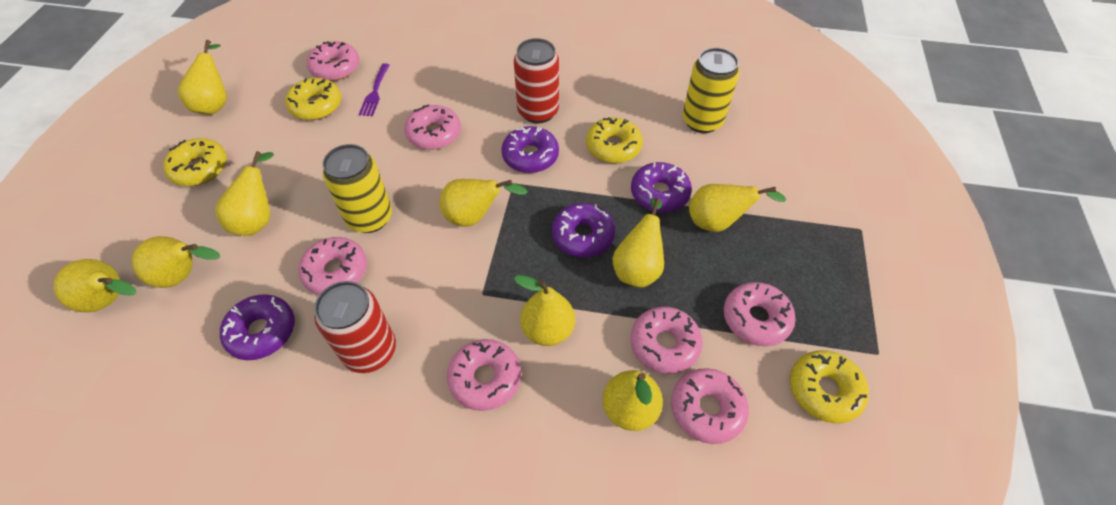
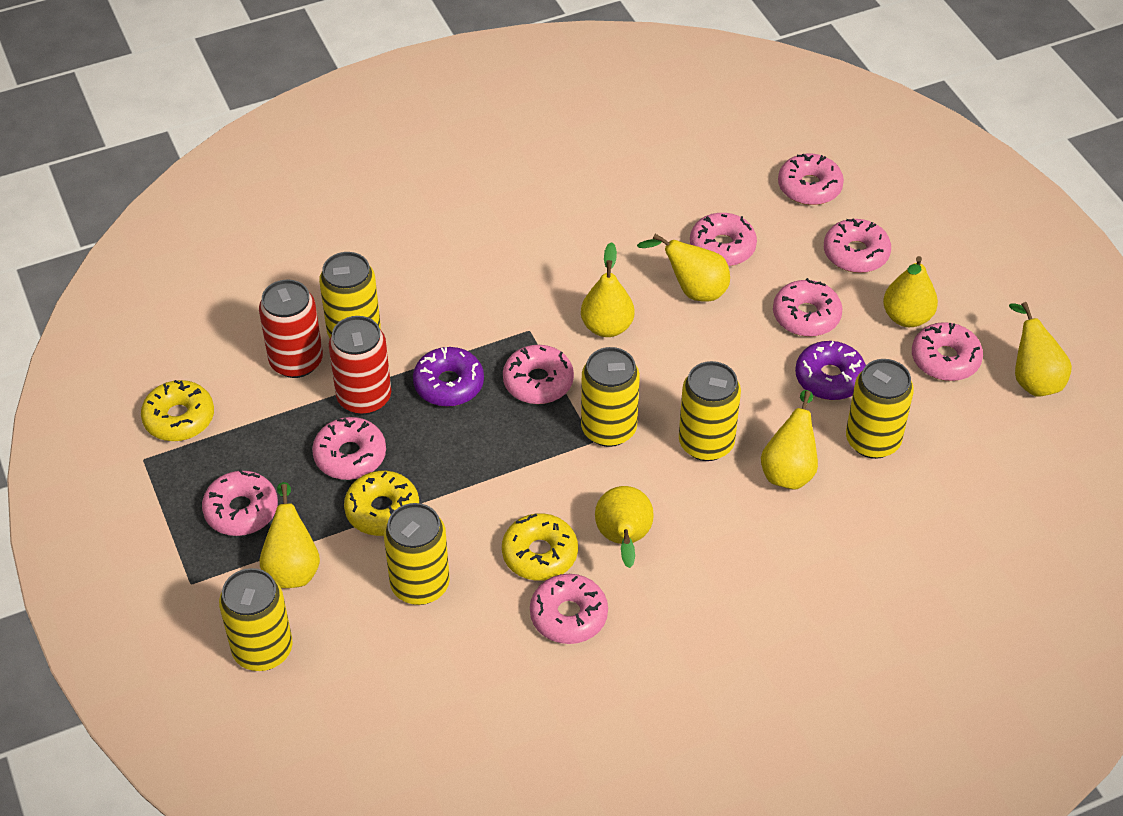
pink donut: 7 -> 9
purple donut: 4 -> 2
purple fork: 1 -> 0
yellow can: 2 -> 6
yellow donut: 4 -> 3
yellow pear: 9 -> 7

